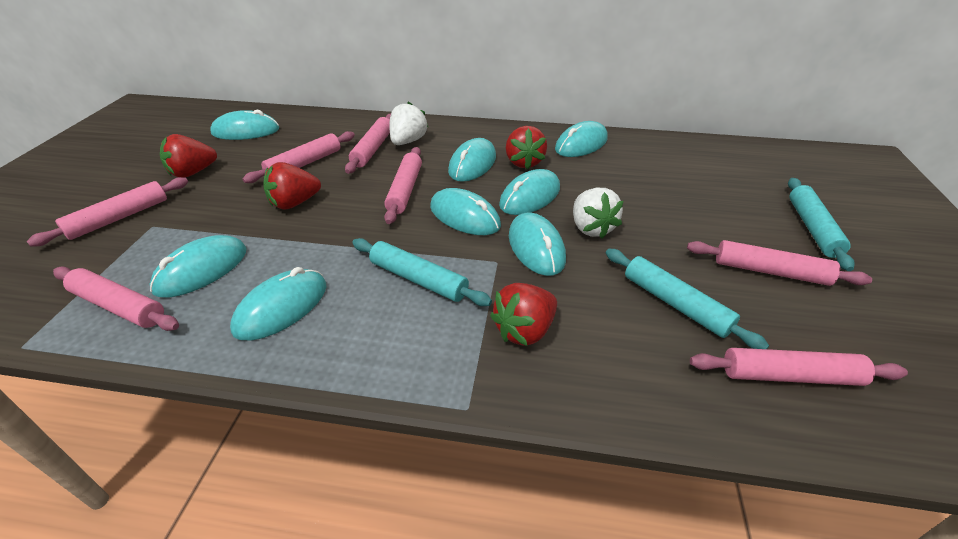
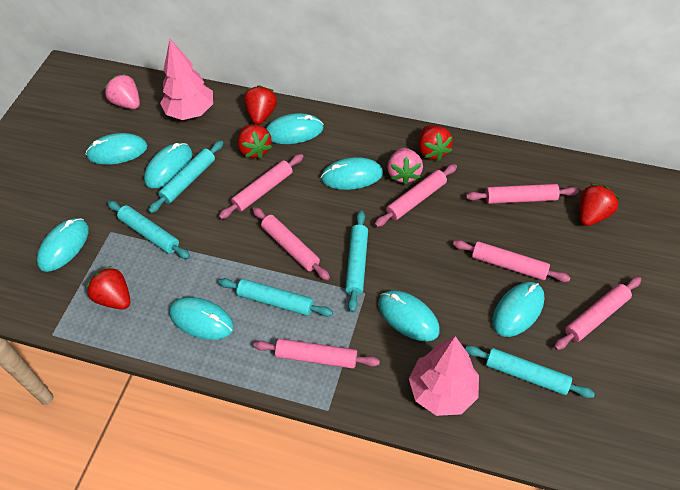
pink strawberry: 0 -> 2
pink tree: 0 -> 2
red strawberry: 4 -> 5
turquoise rolling pin: 3 -> 5
white strawberry: 2 -> 0

